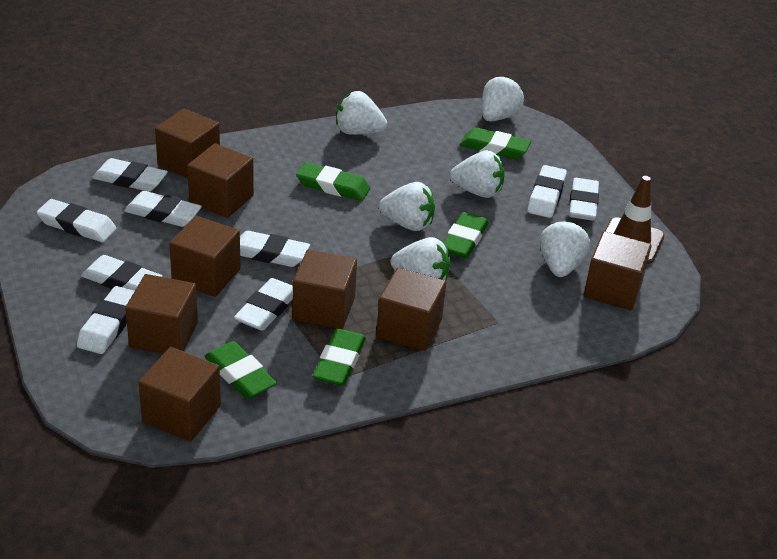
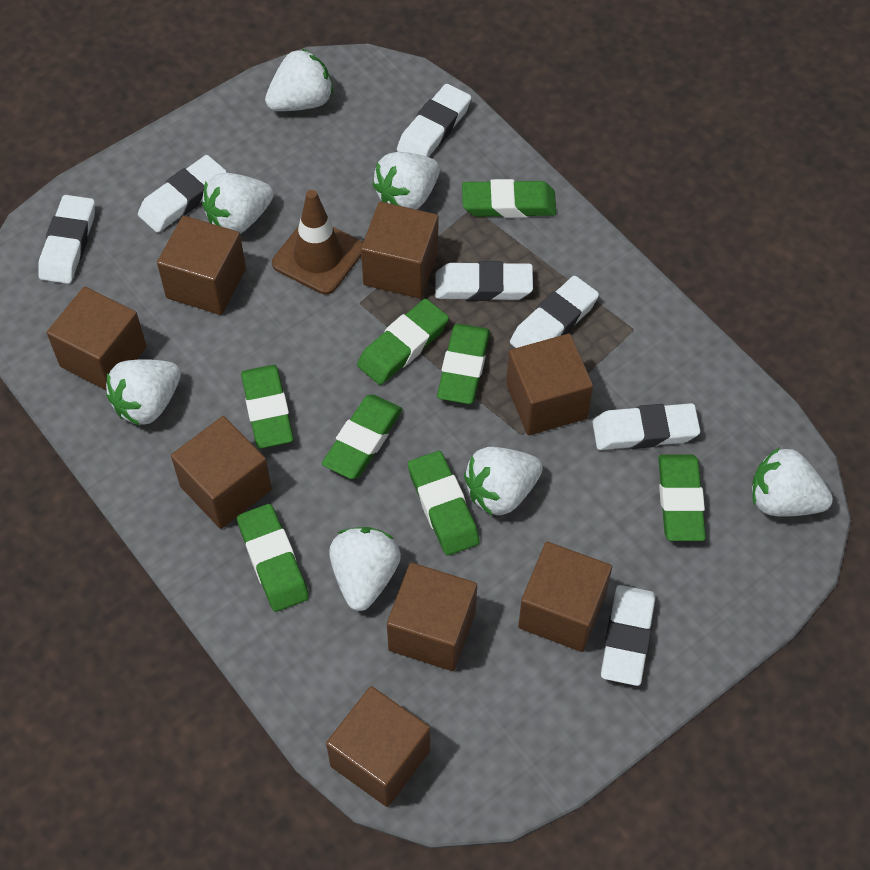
green eraser: 5 -> 8
white eraser: 9 -> 7
white strawberry: 6 -> 7

